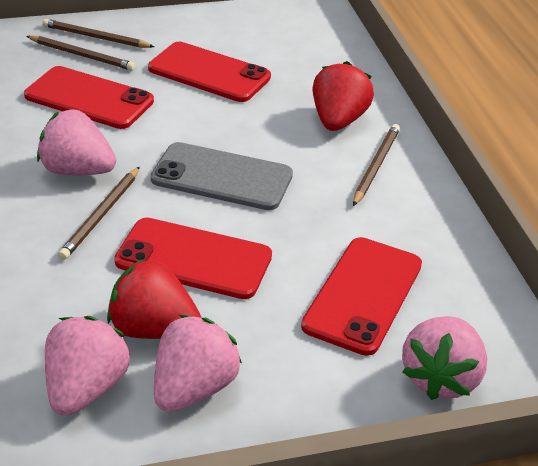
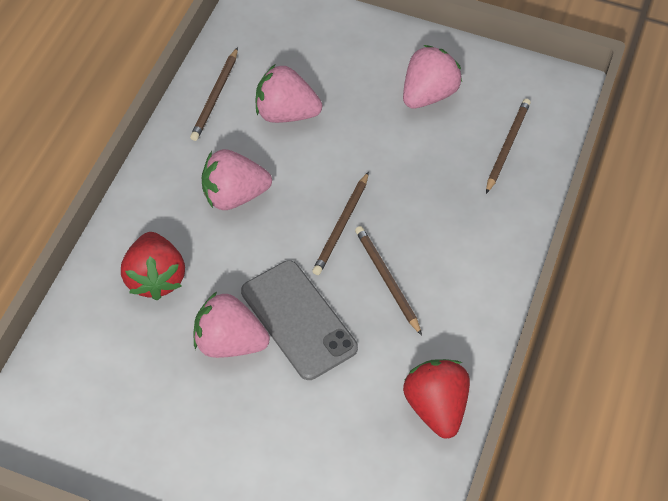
red phone: 4 -> 0

